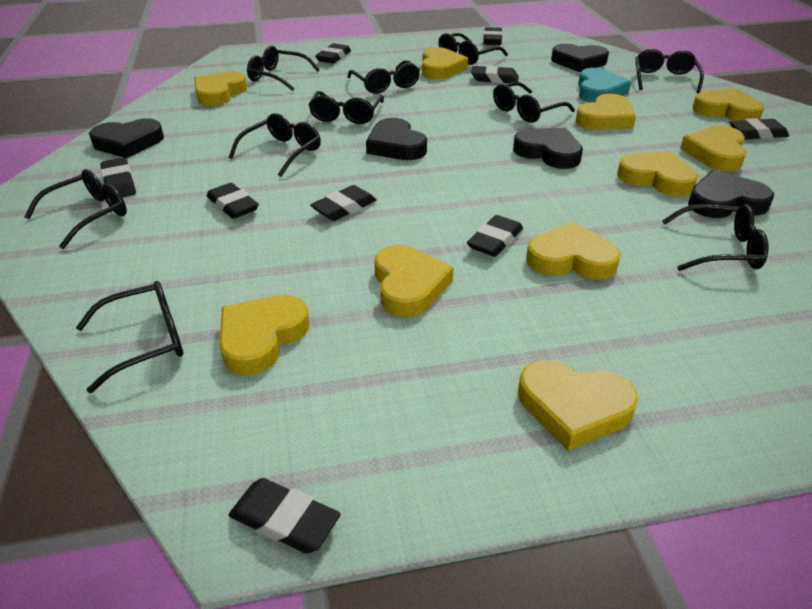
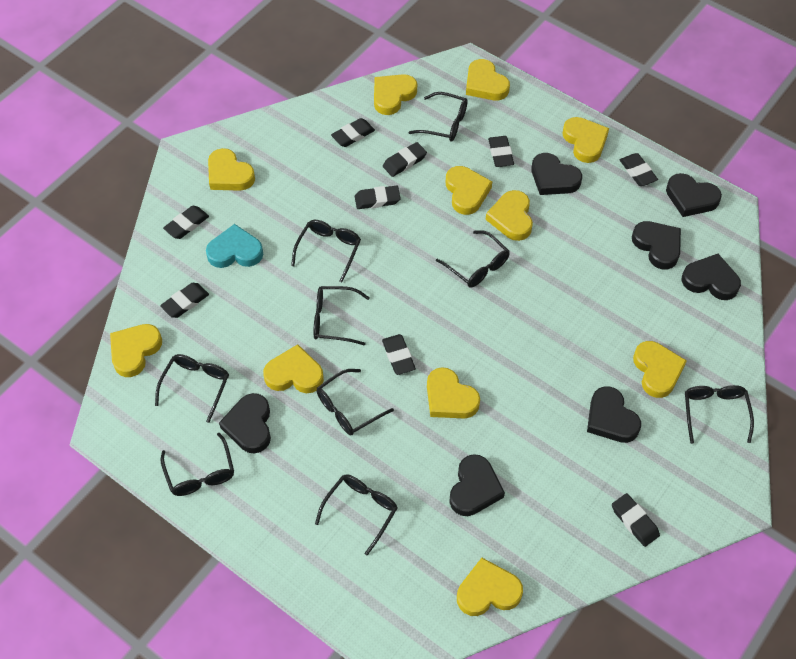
black glasses: 10 -> 9
black heart: 5 -> 7
yellow heart: 10 -> 11

